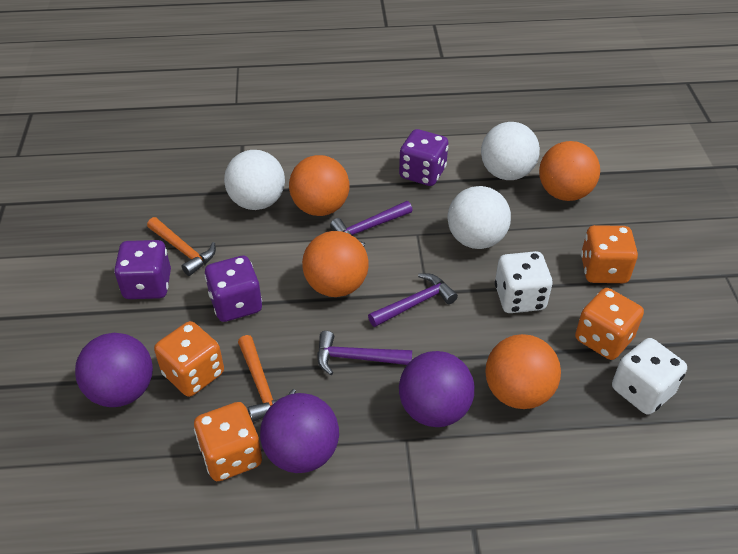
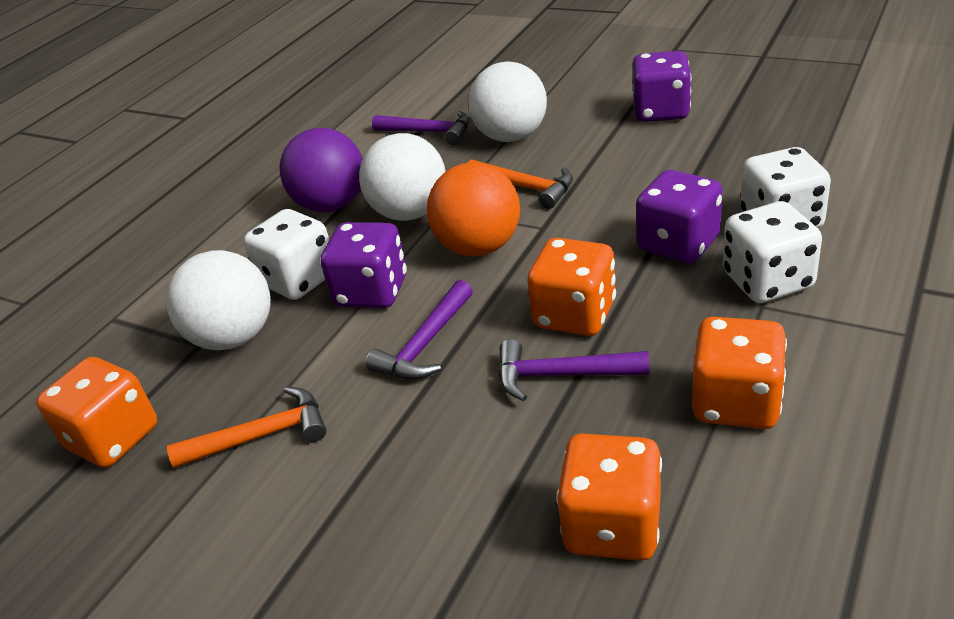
orange ball: 4 -> 1
purple ball: 3 -> 1
white dice: 2 -> 3

